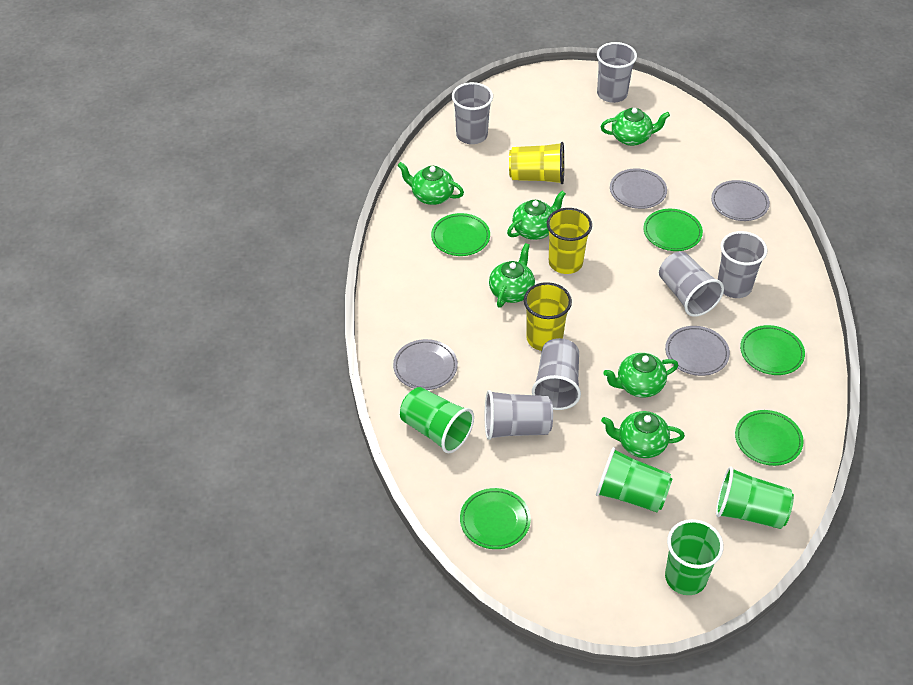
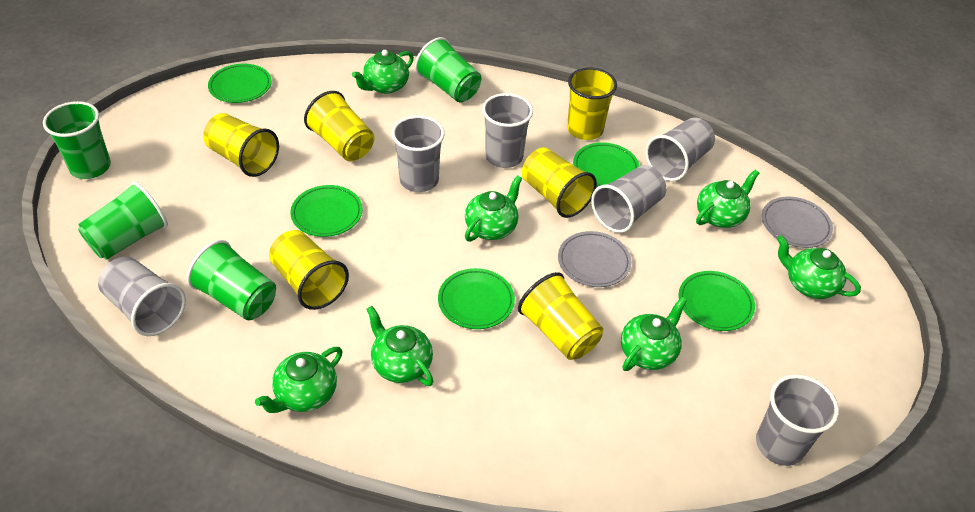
green teapot: 6 -> 7
grey plate: 4 -> 2
yellow cup: 3 -> 6

